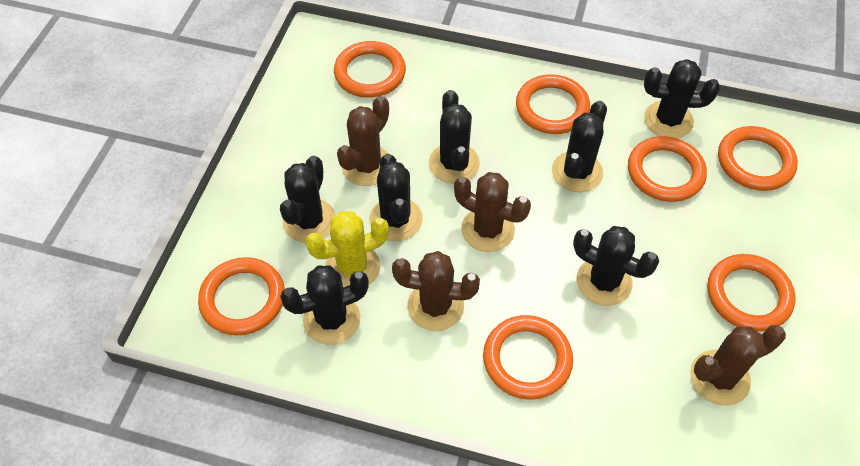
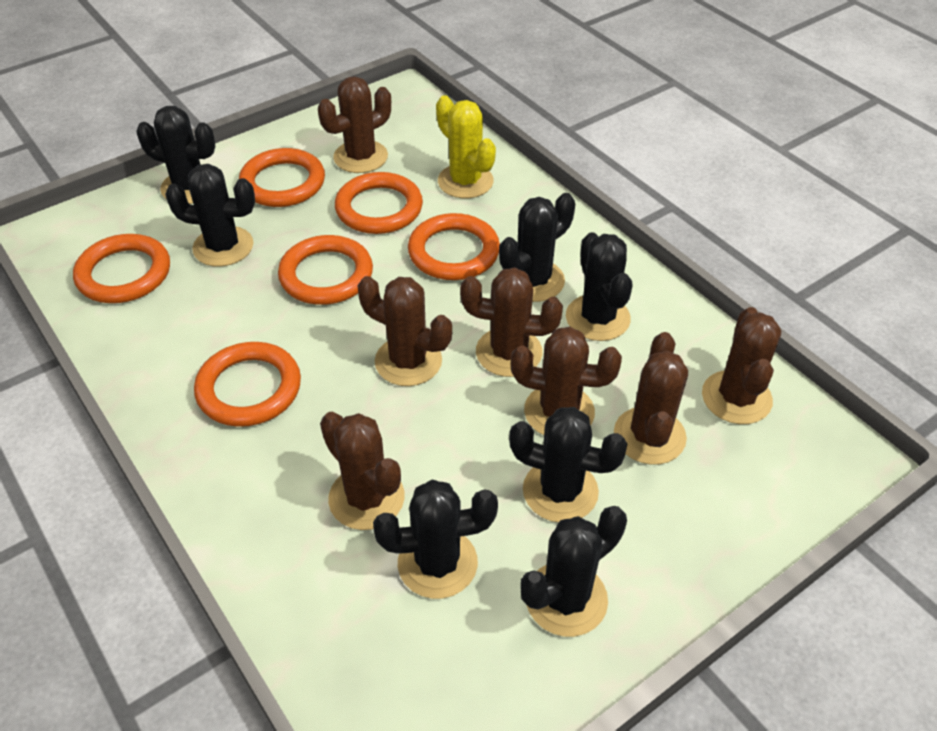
brown cactus: 4 -> 7
orange ring: 7 -> 6

